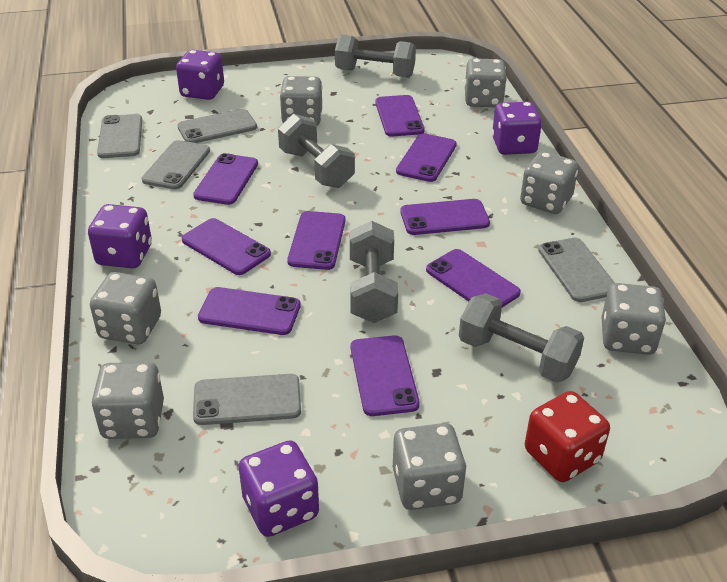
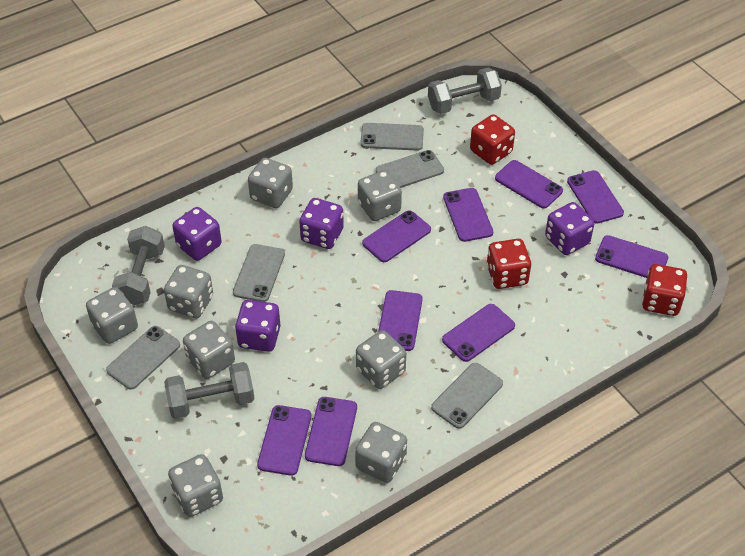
grey dice: 7 -> 8
grey dumbbell: 4 -> 3
red dice: 1 -> 3

